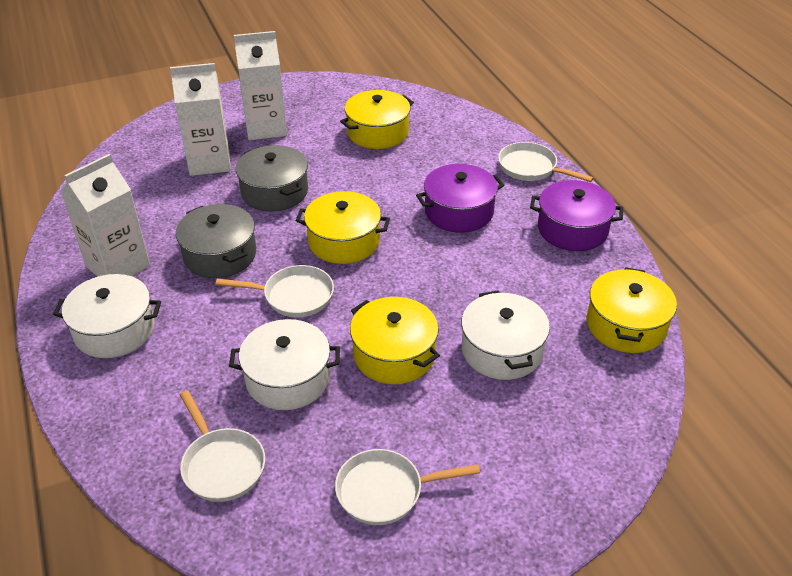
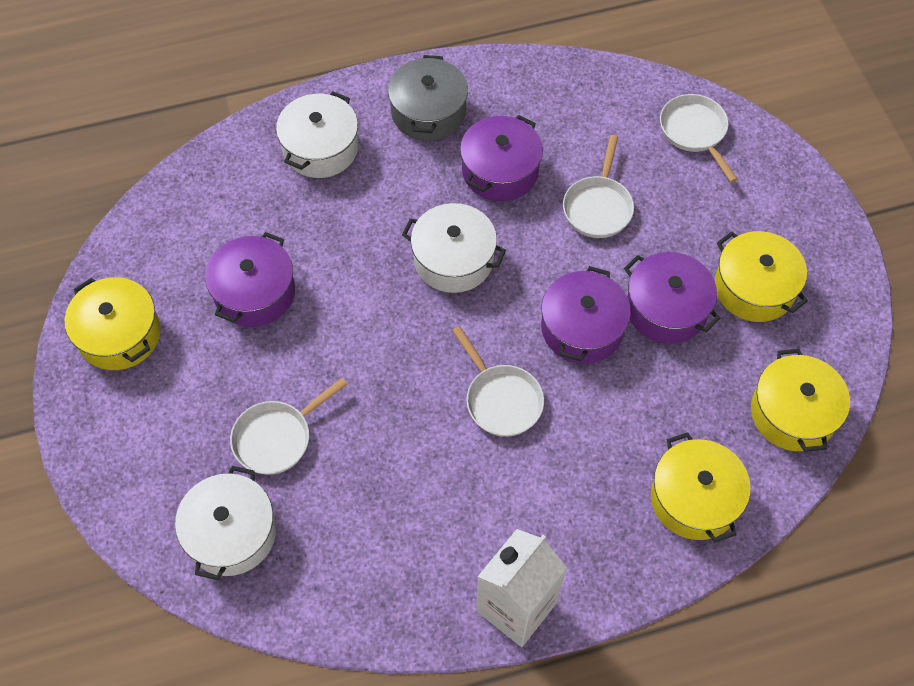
grey pot: 2 -> 1
purple pot: 2 -> 4
white carton: 3 -> 1

